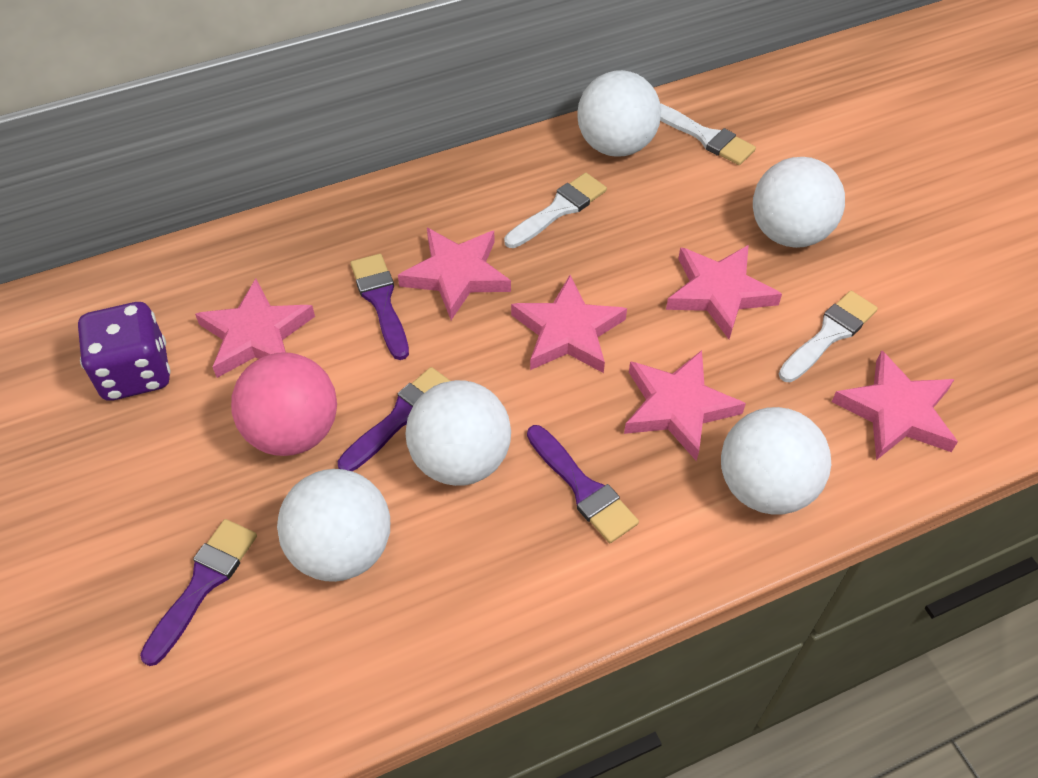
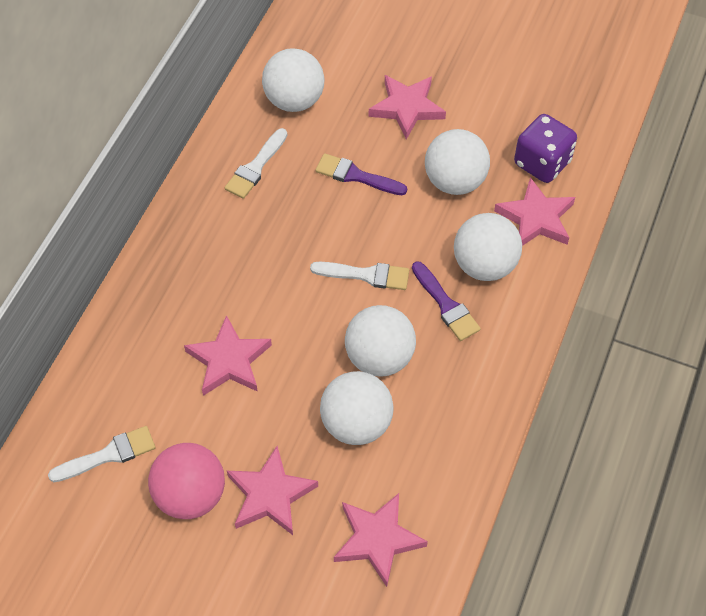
pink star: 6 -> 5
purple brush: 4 -> 2

